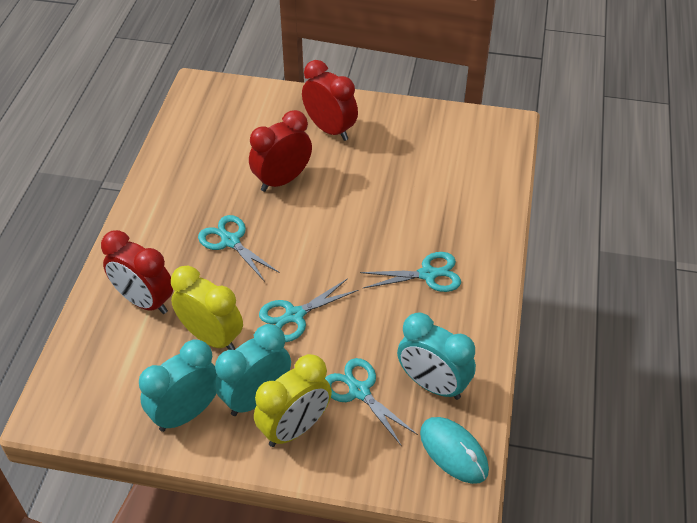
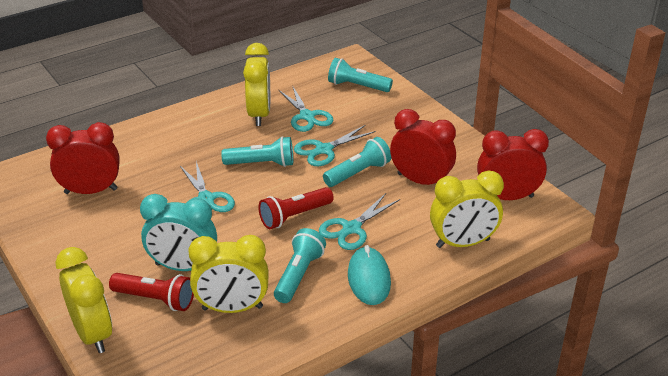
red flashlight: 0 -> 2
turquoise clock: 3 -> 1
turquoise flashlight: 0 -> 4
yellow clock: 2 -> 4

